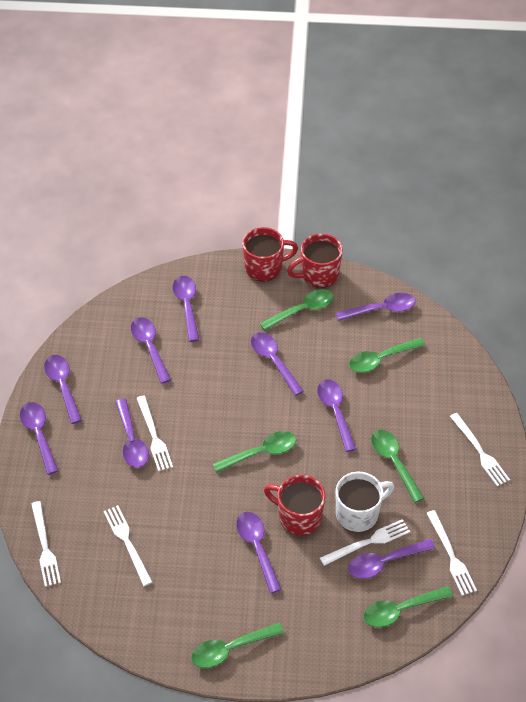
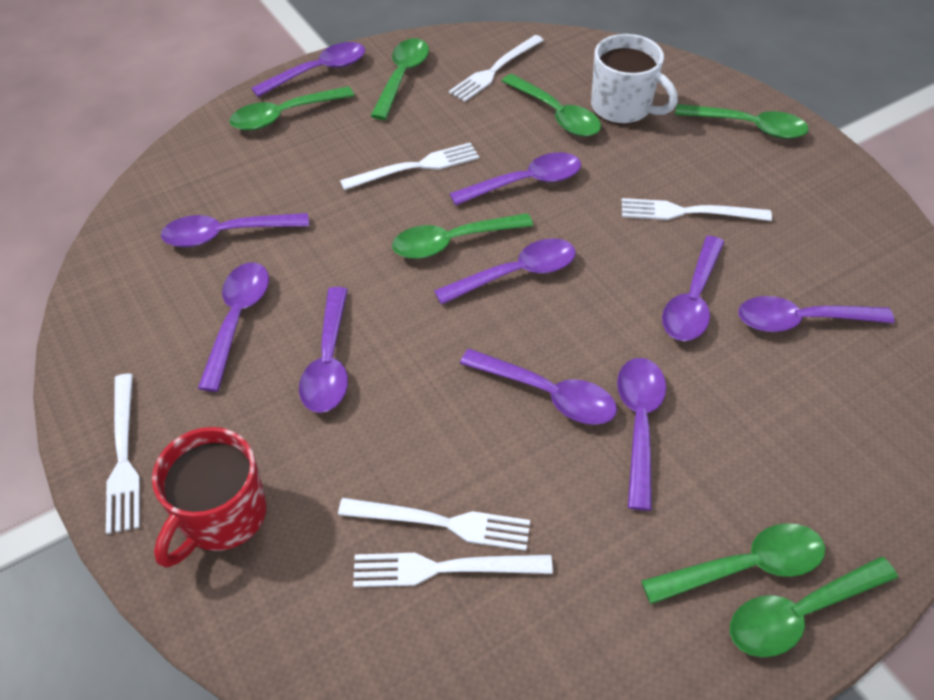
green spoon: 6 -> 7
red mug: 3 -> 1

